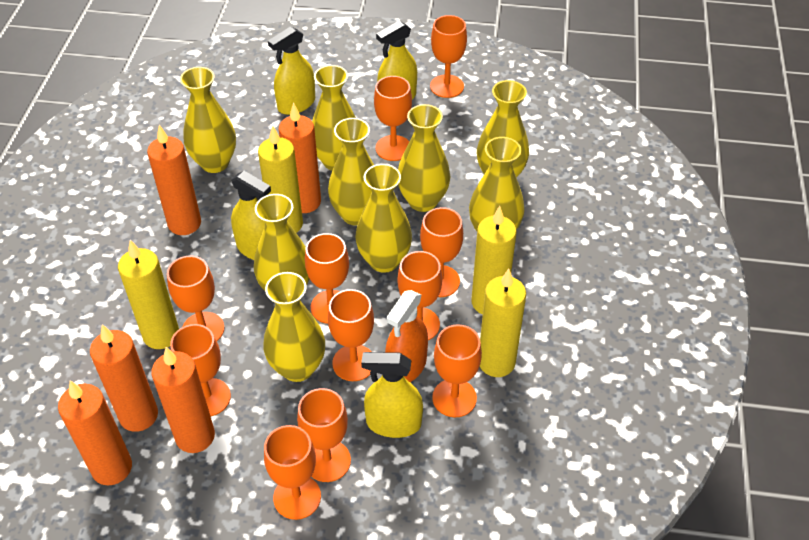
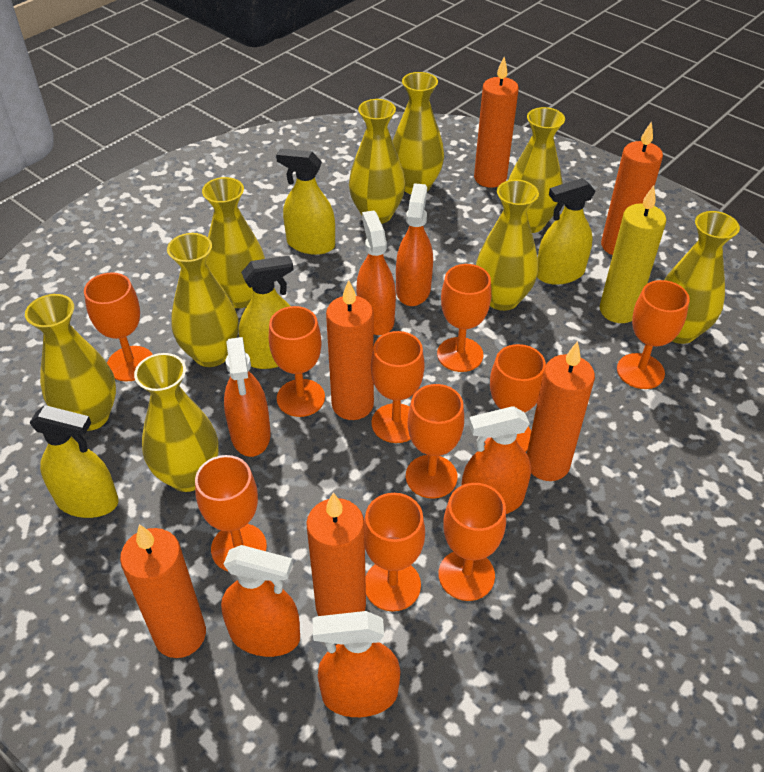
orange candle: 5 -> 6
orange goblet: 11 -> 10
orange spray bottle: 1 -> 6
yellow candle: 4 -> 1

